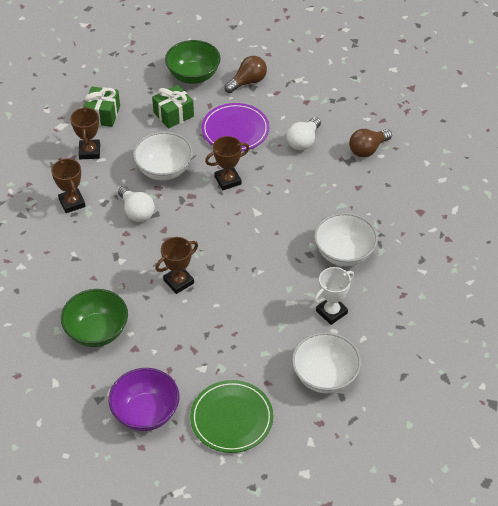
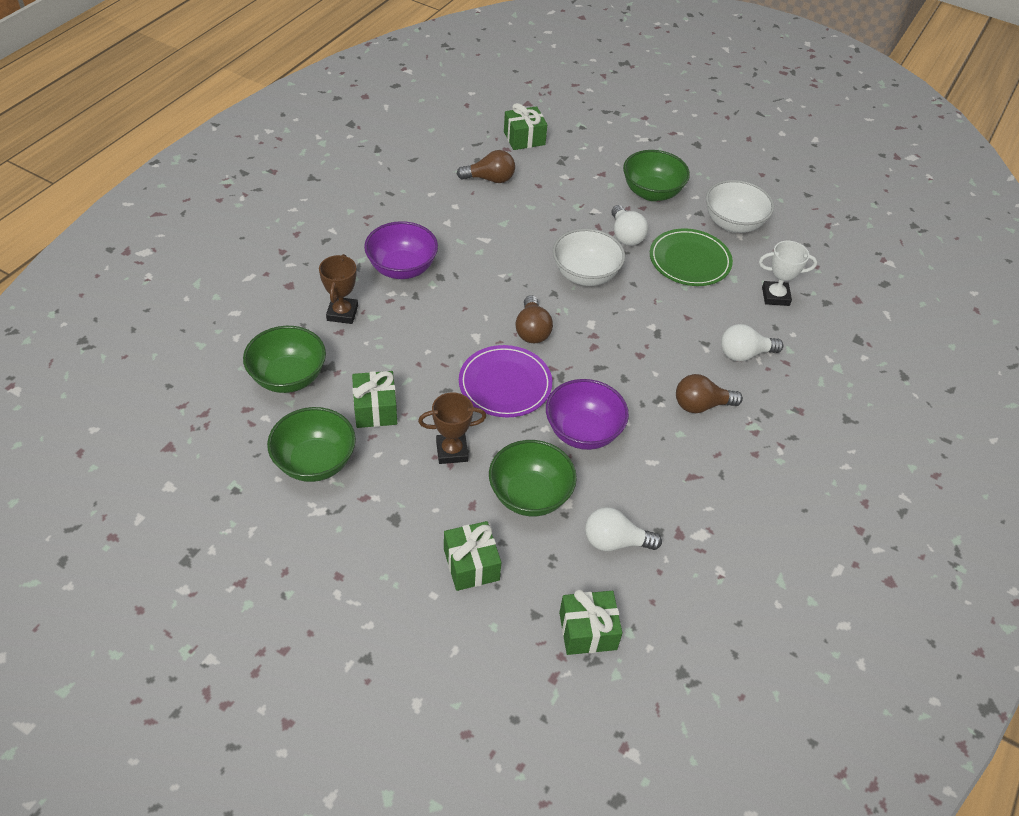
brown light bulb: 2 -> 3
brown trophy: 4 -> 2
green bowl: 2 -> 4
green gift: 2 -> 4
purple bowl: 1 -> 2
white bowl: 3 -> 2
white light bulb: 2 -> 3

